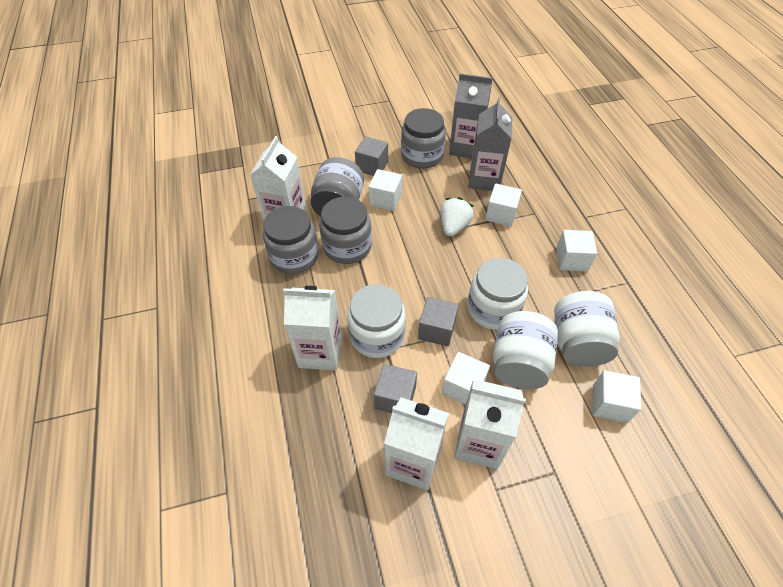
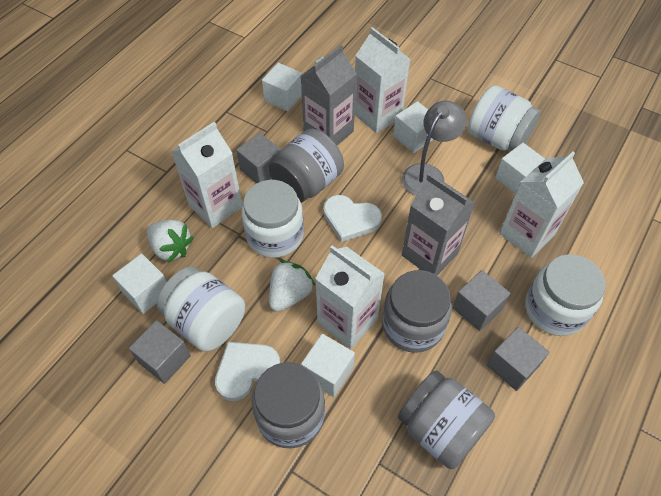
grey cube: 3 -> 4
grey lamp: 0 -> 1
white heart: 0 -> 2
white strawberry: 1 -> 2

